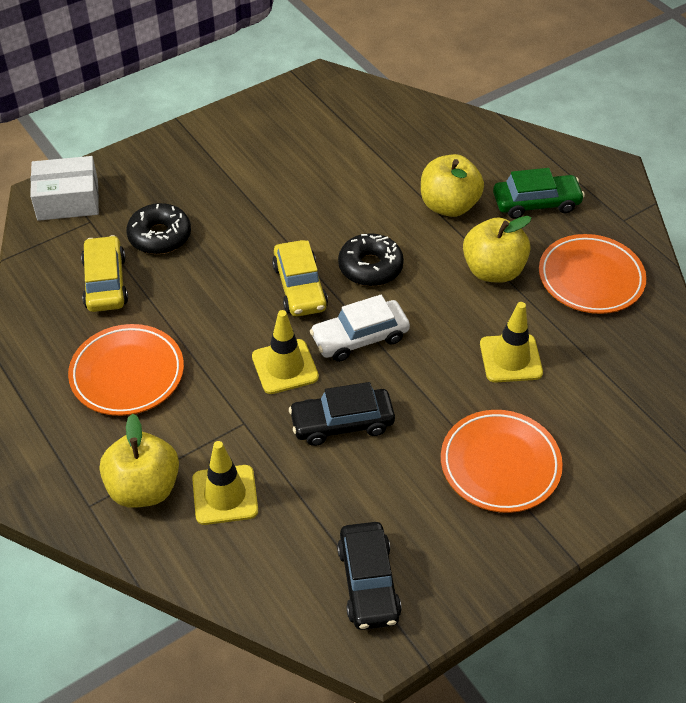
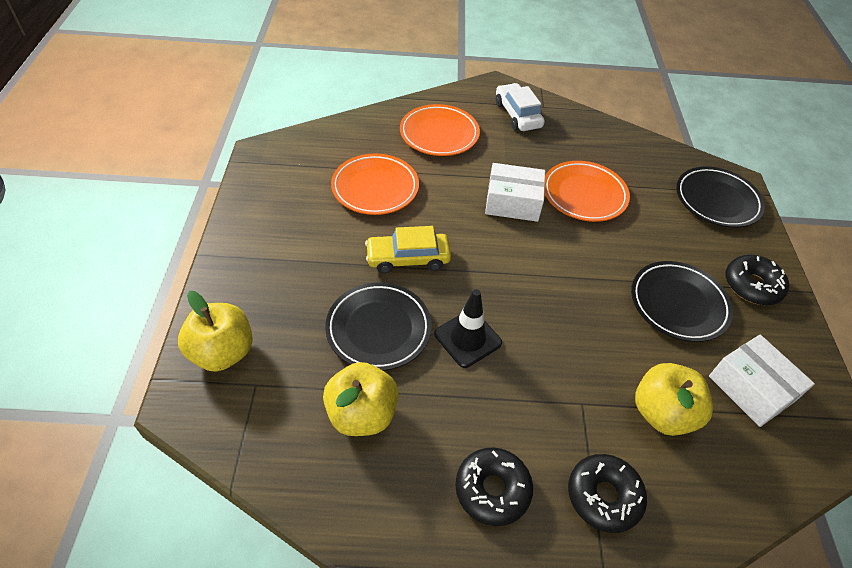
black car: 2 -> 0
black donut: 2 -> 3
black plate: 0 -> 3
black traffic cone: 0 -> 1
green car: 1 -> 0
white box: 1 -> 2
yellow car: 2 -> 1
yellow traffic cone: 3 -> 0

